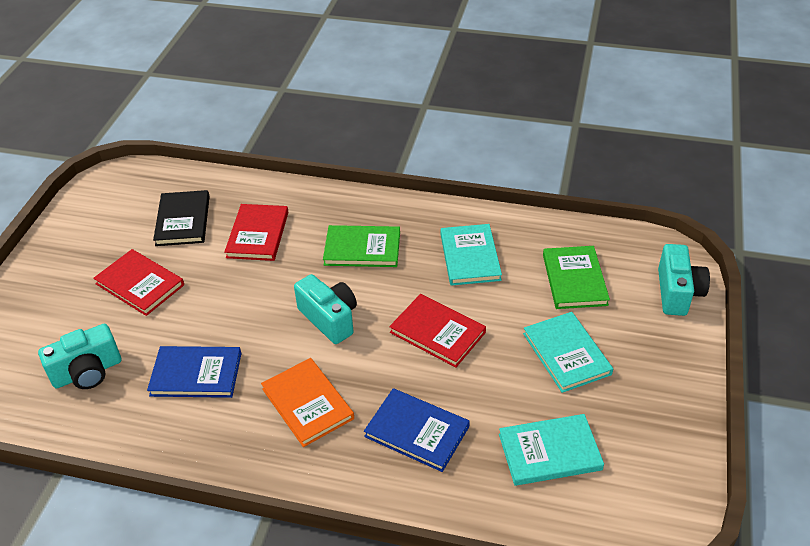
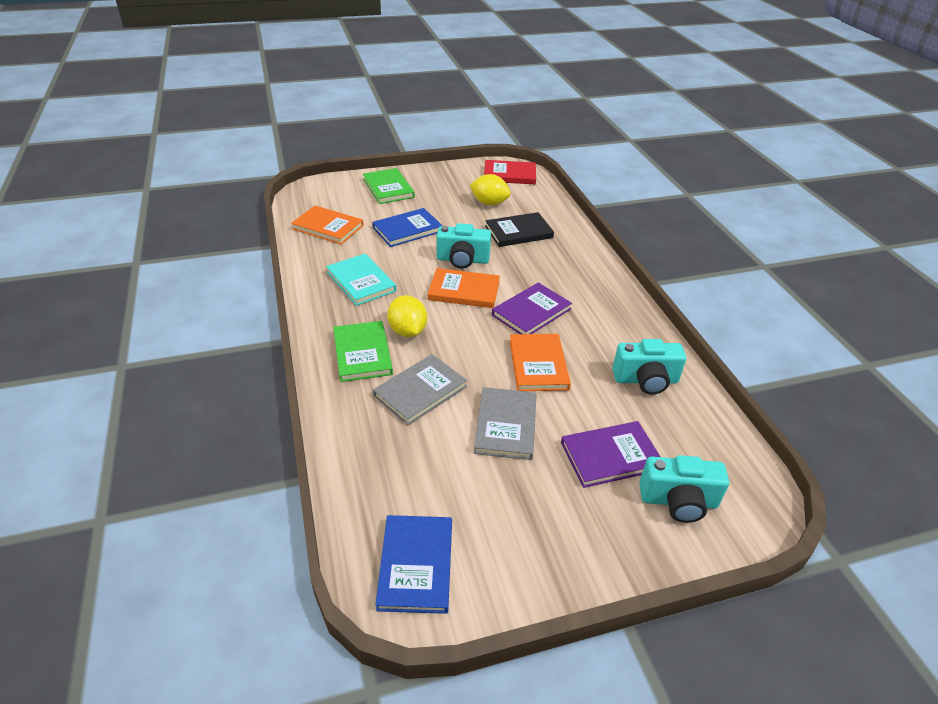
grey book: 0 -> 2
orange book: 1 -> 3
purple book: 0 -> 2
red book: 3 -> 1
turquoise book: 3 -> 1
yellow lemon: 0 -> 2

